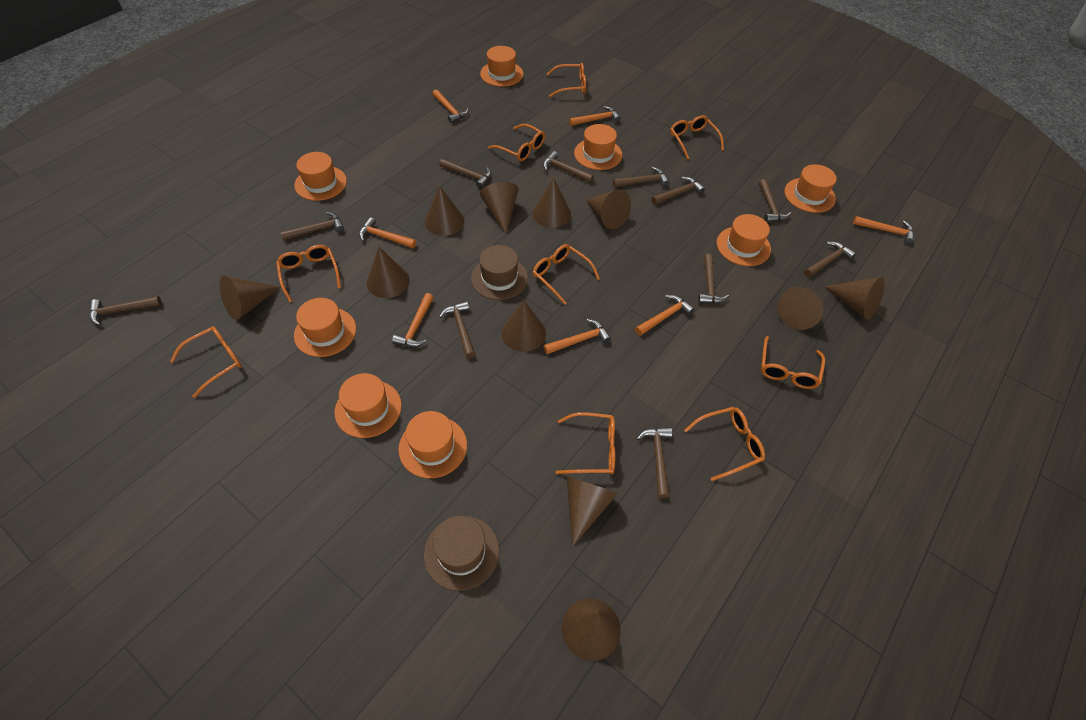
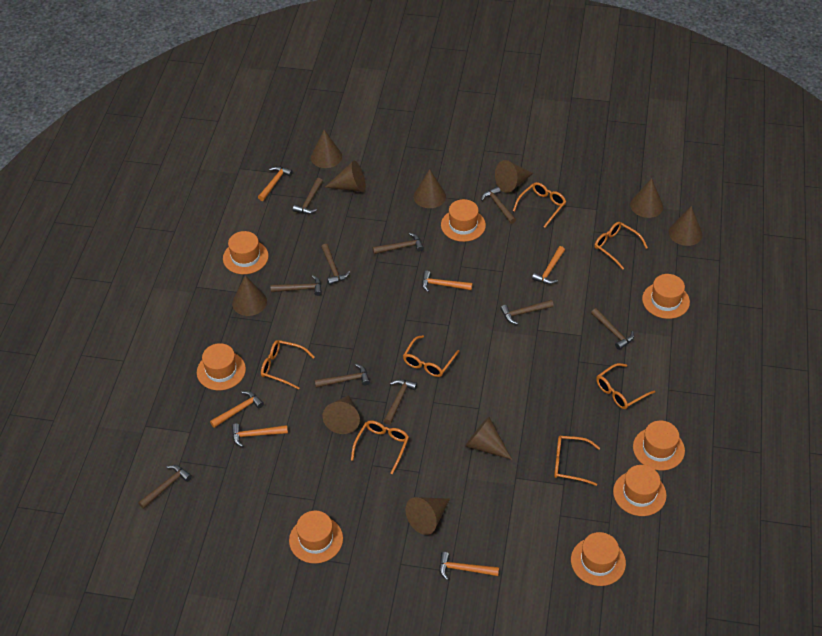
brown cone: 11 -> 10
brown hammer: 11 -> 10
brown hat: 2 -> 0
orange glasses: 9 -> 7
orange hammer: 7 -> 6

